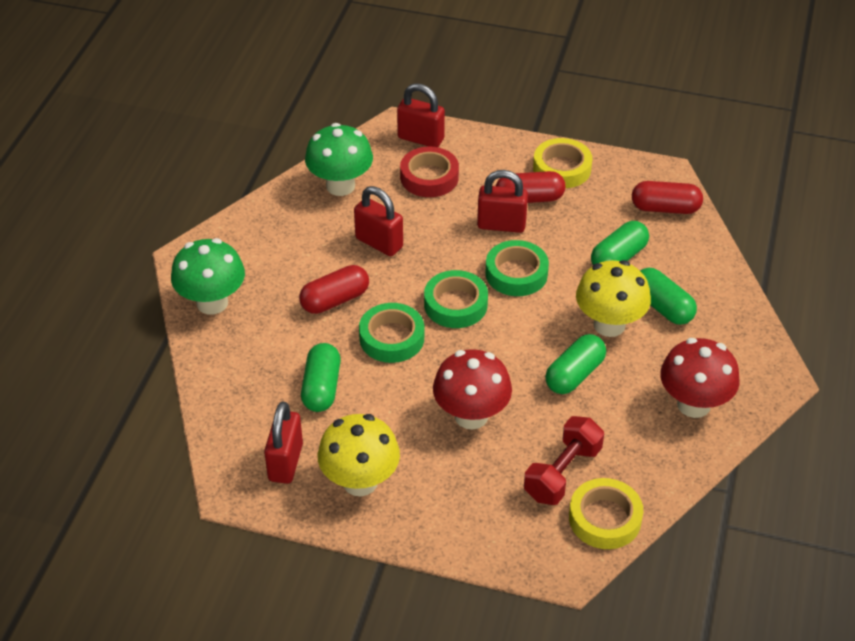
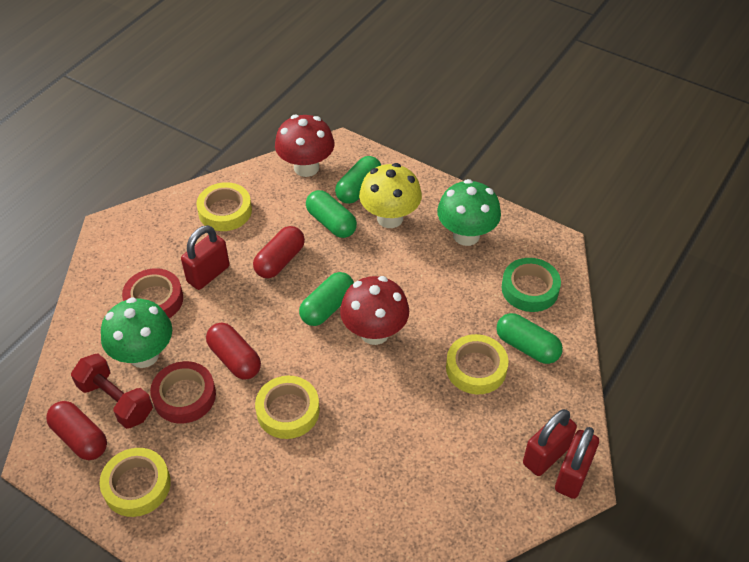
green tape: 3 -> 1
red padlock: 4 -> 3
red tape: 1 -> 2
yellow mushroom: 2 -> 1
yellow tape: 2 -> 4

